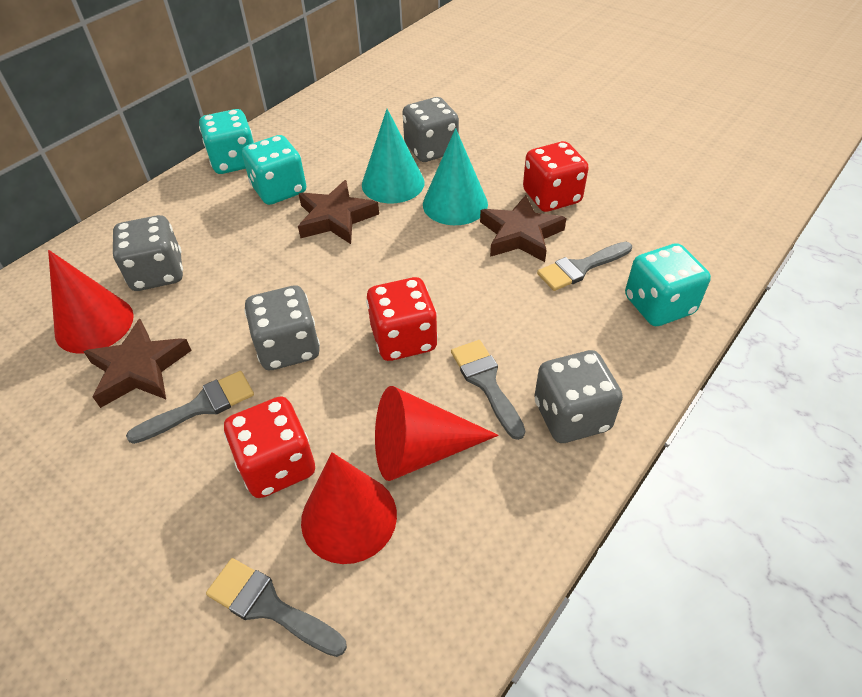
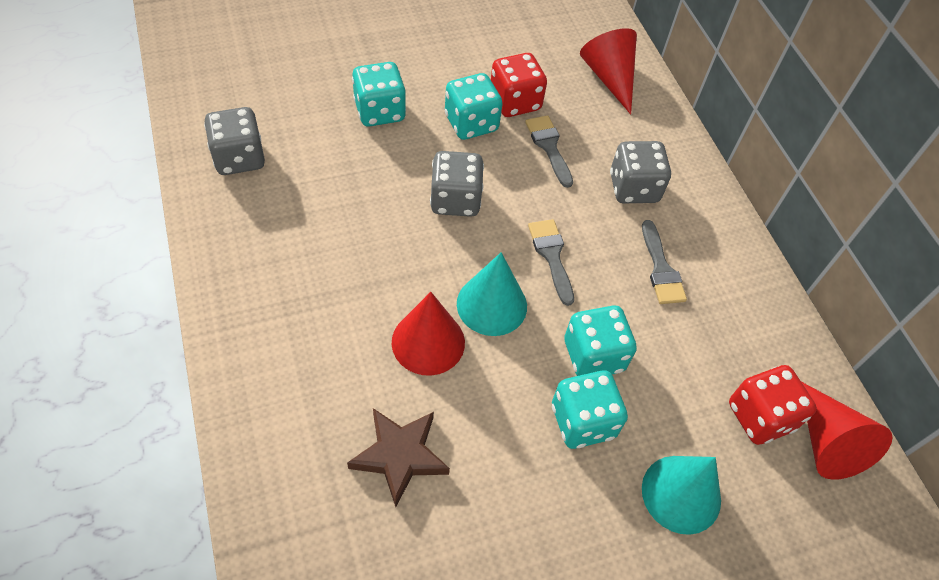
brown star: 3 -> 1
grey brush: 4 -> 3
grey dice: 4 -> 3
red dice: 3 -> 2
turquoise dice: 3 -> 4

